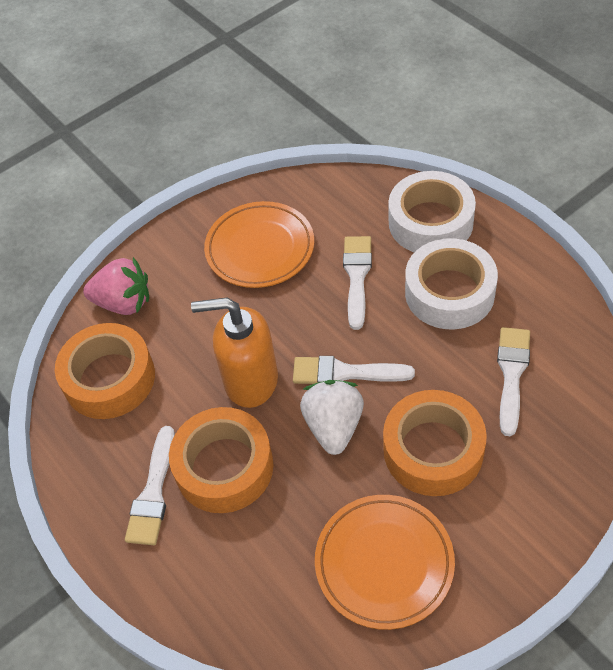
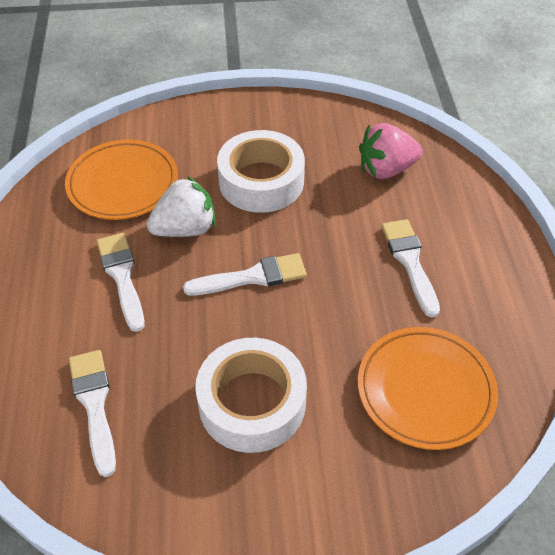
orange soap dispenser: 1 -> 0
orange tape: 3 -> 0

